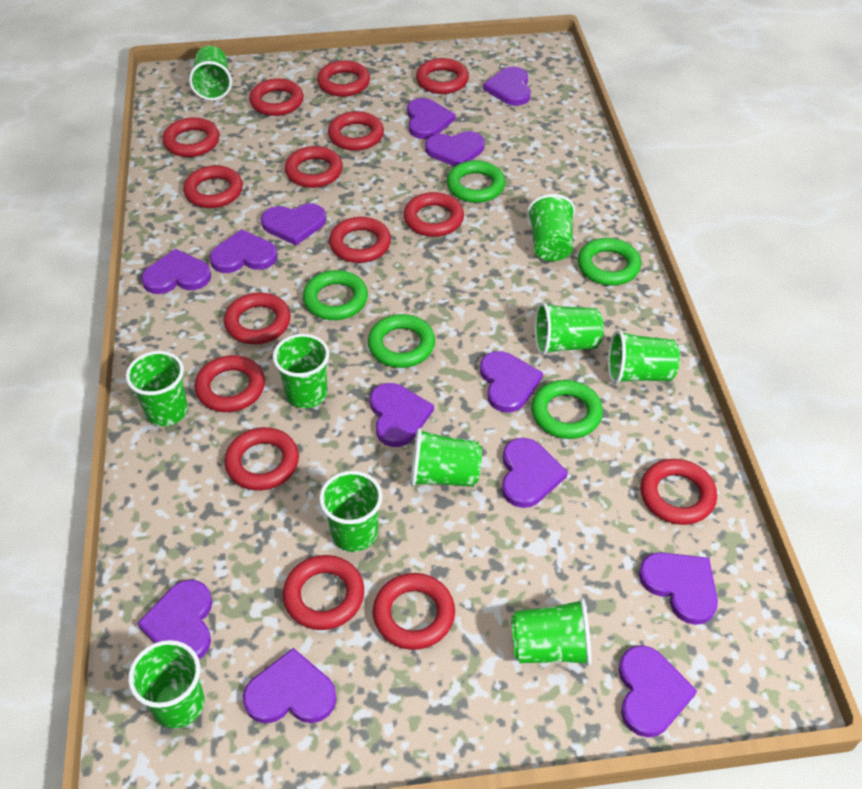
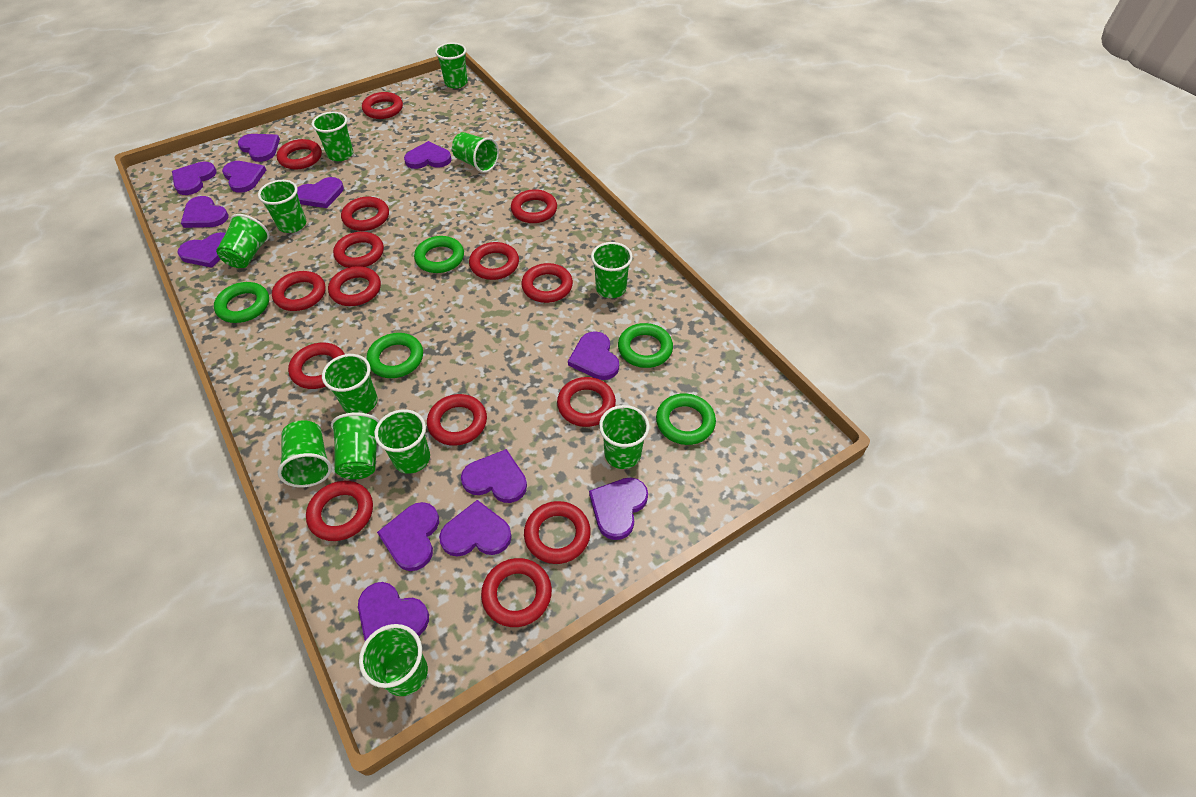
green cup: 10 -> 12

